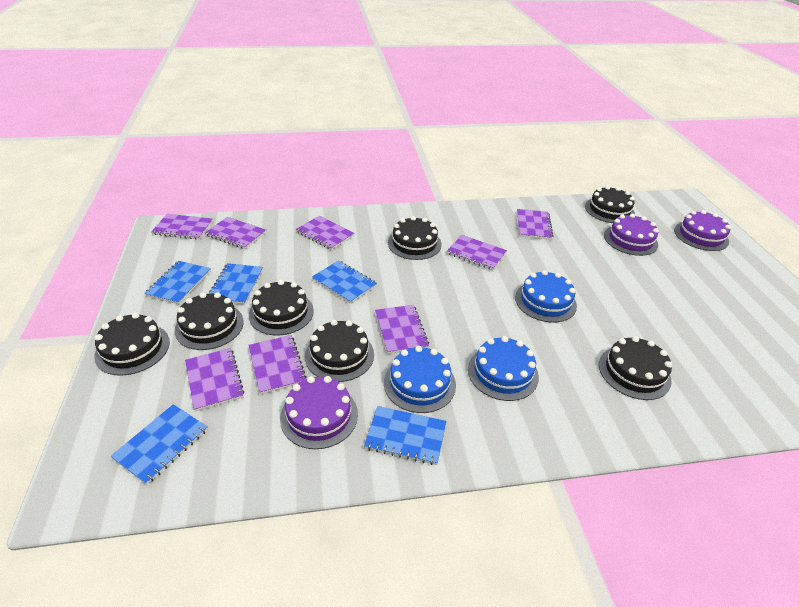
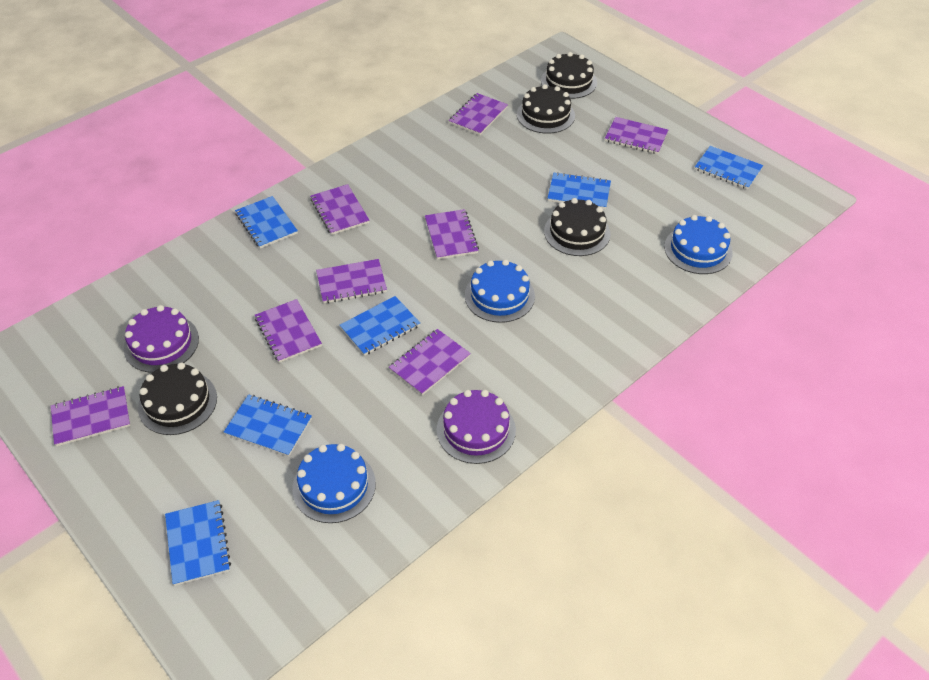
black cake: 7 -> 4
blue notebook: 5 -> 6
purple cake: 3 -> 2

